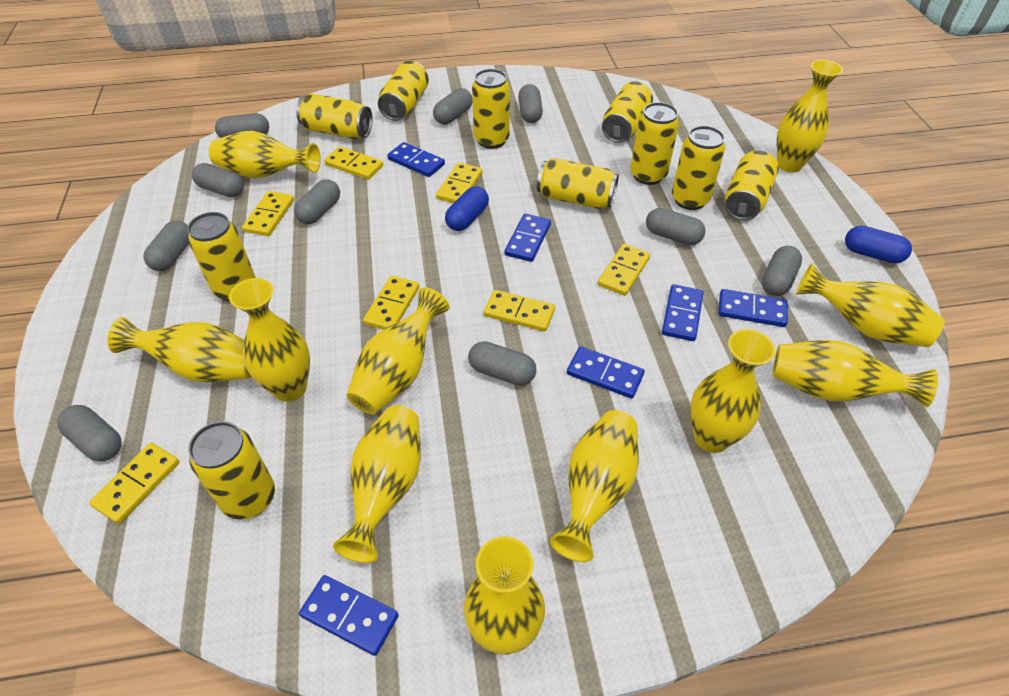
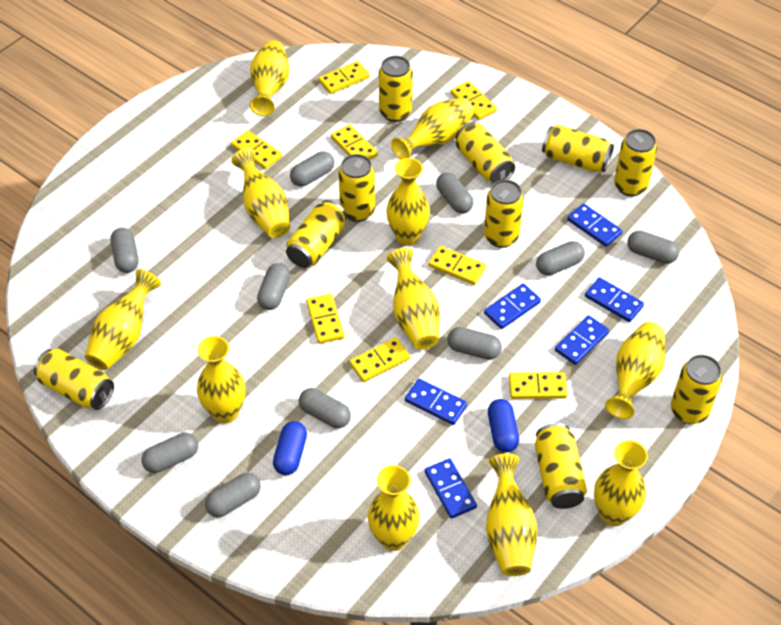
yellow domino: 7 -> 8

